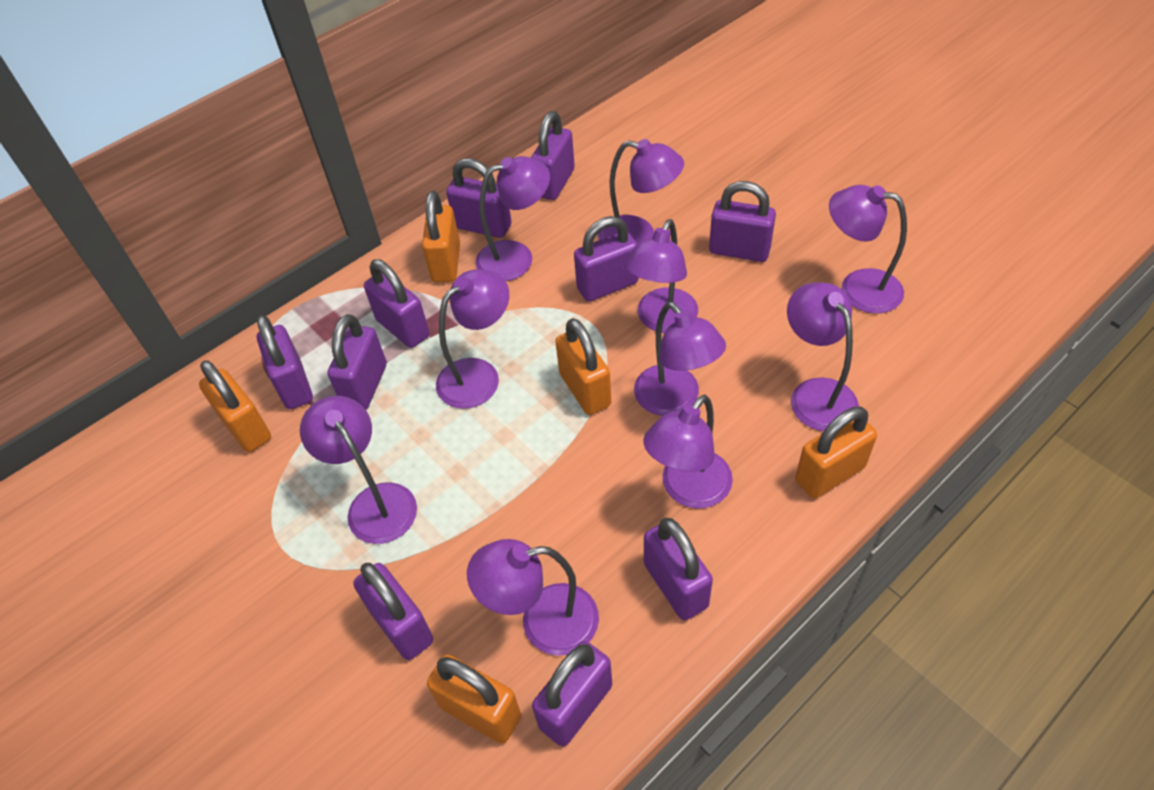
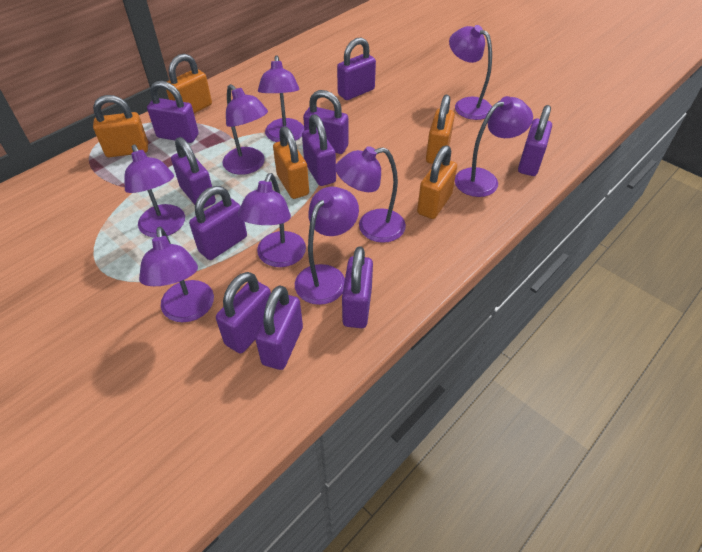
purple lamp: 10 -> 9

